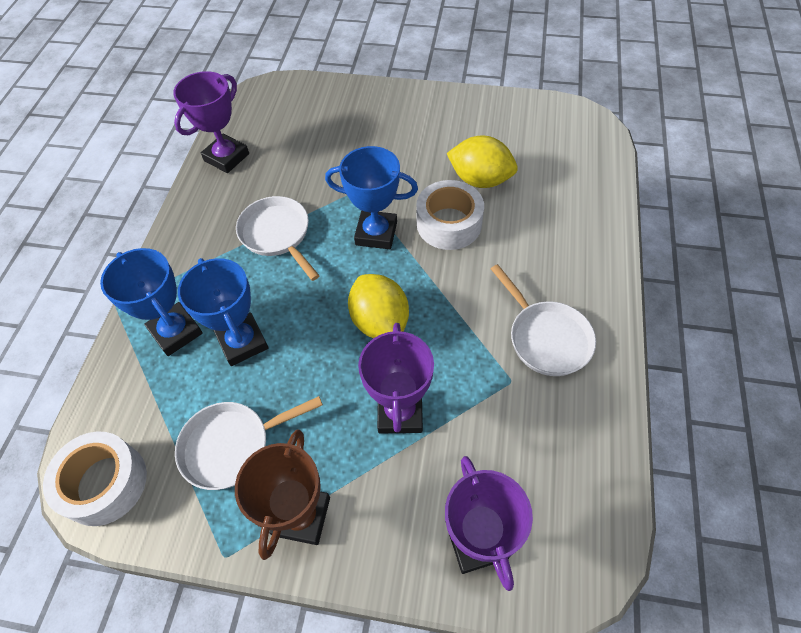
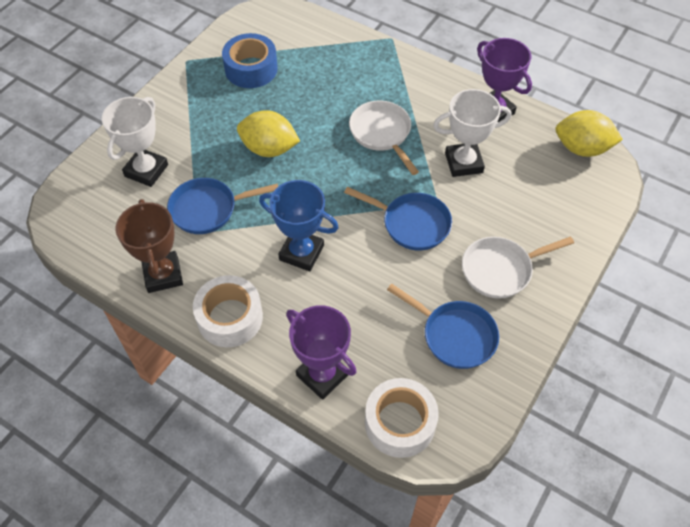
blue pan: 0 -> 3
blue tape: 0 -> 1
blue trophy: 3 -> 1
purple trophy: 3 -> 2
white pan: 3 -> 2
white trophy: 0 -> 2

